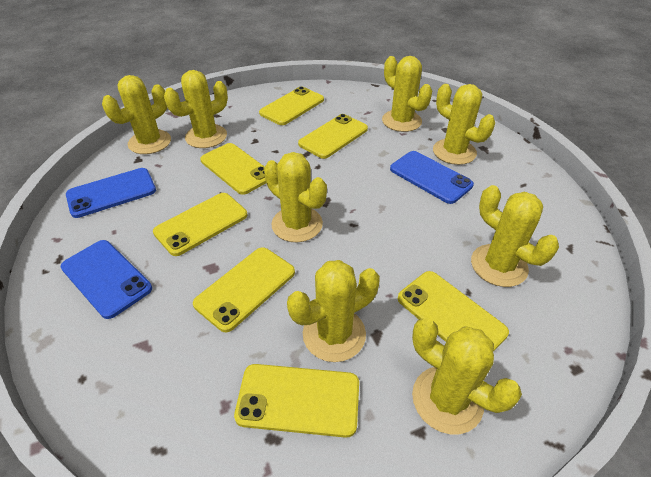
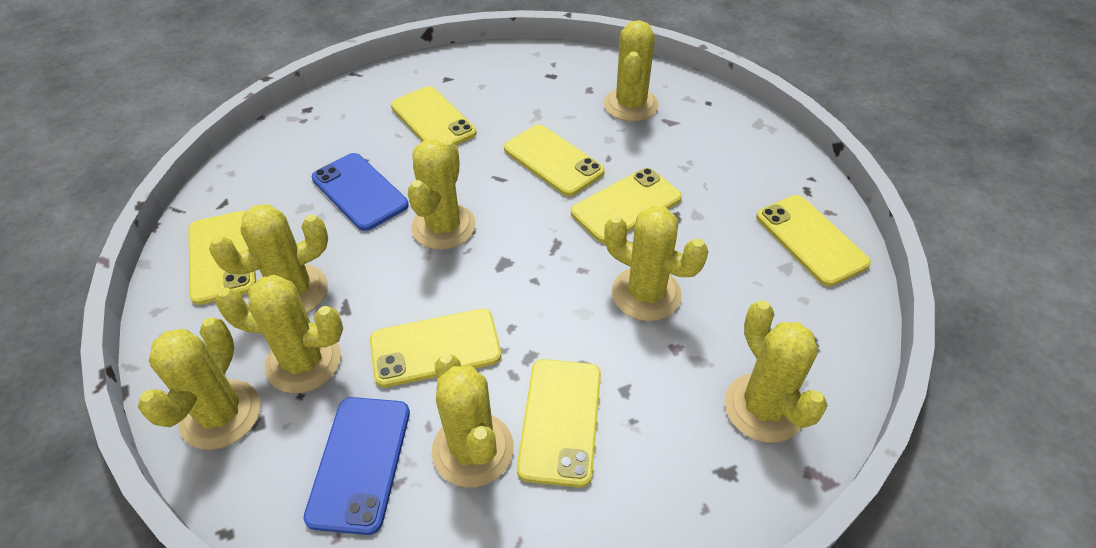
blue phone: 3 -> 2

